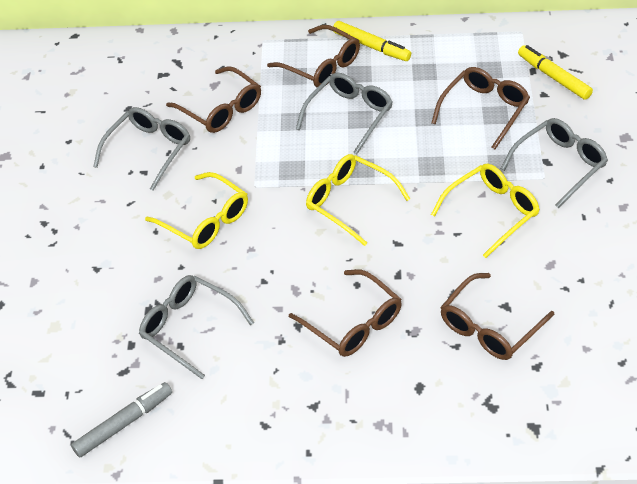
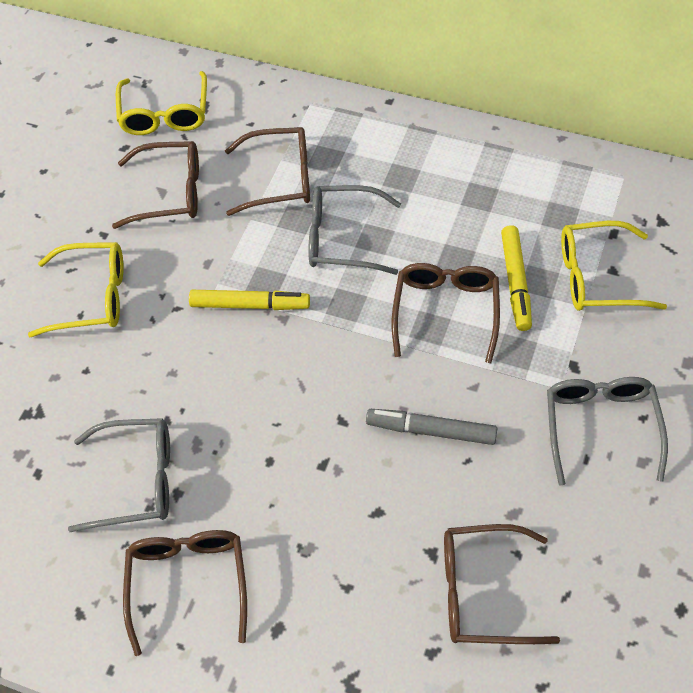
grey glasses: 4 -> 3

